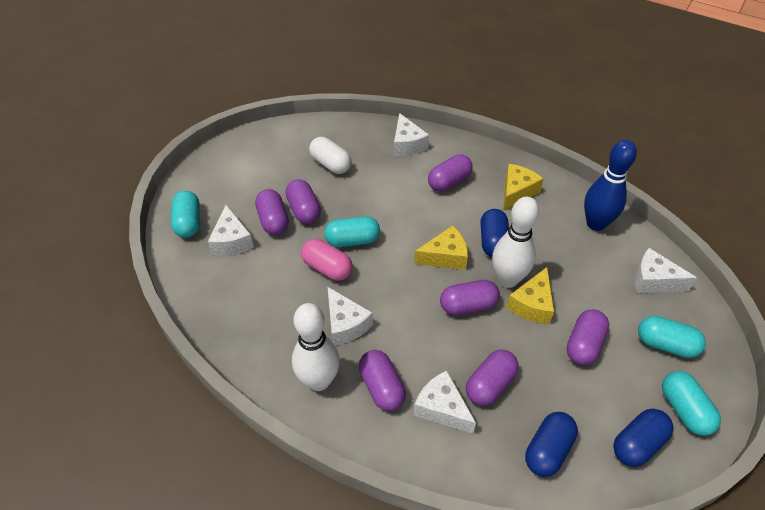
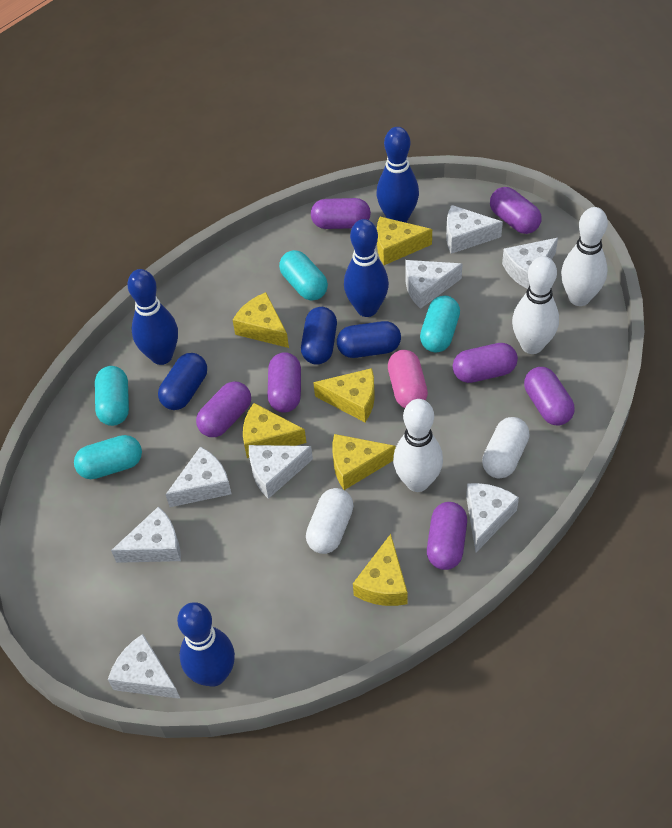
blue bowling pin: 1 -> 4
white bowling pin: 2 -> 3
white capsule: 1 -> 2
white cheese: 5 -> 8
yellow cheese: 3 -> 6

